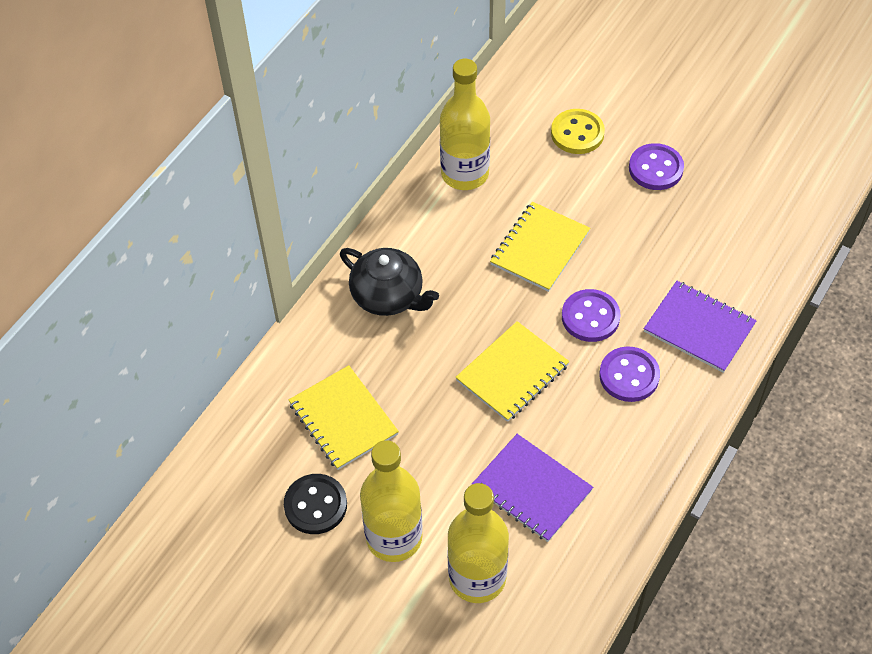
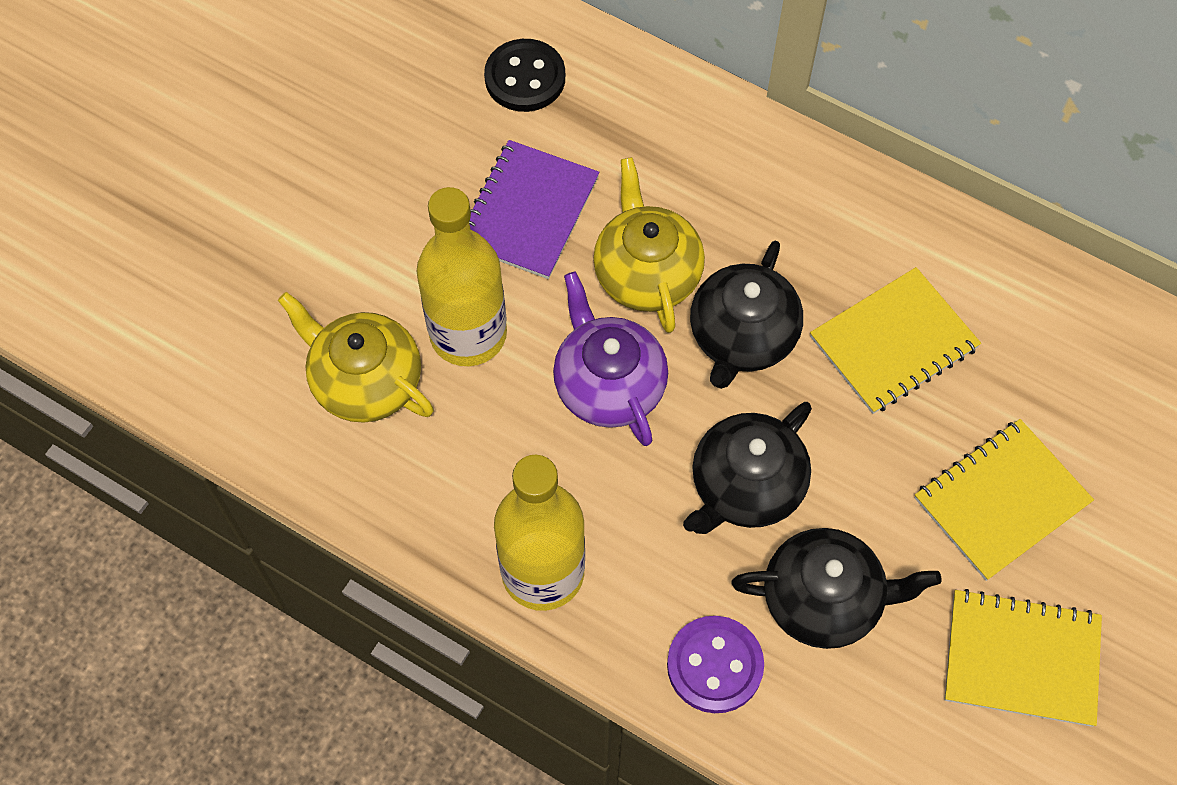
black teapot: 1 -> 3
purple button: 3 -> 1
purple notebook: 2 -> 1
purple teapot: 0 -> 1
yellow bottle: 3 -> 2
yellow button: 1 -> 0
yellow teapot: 0 -> 2

